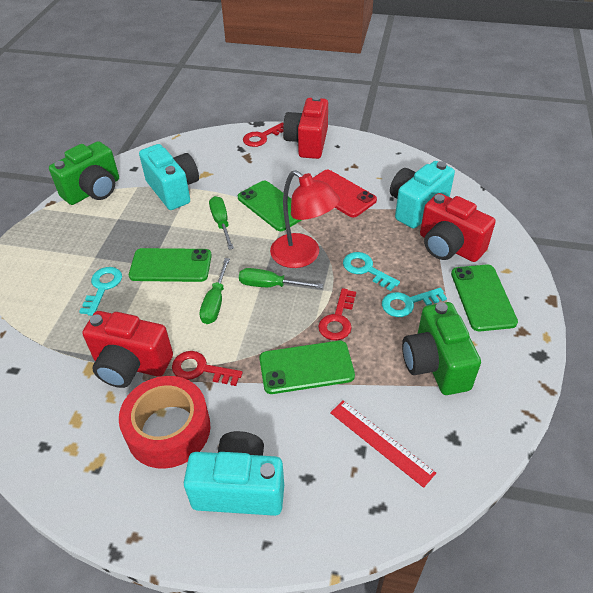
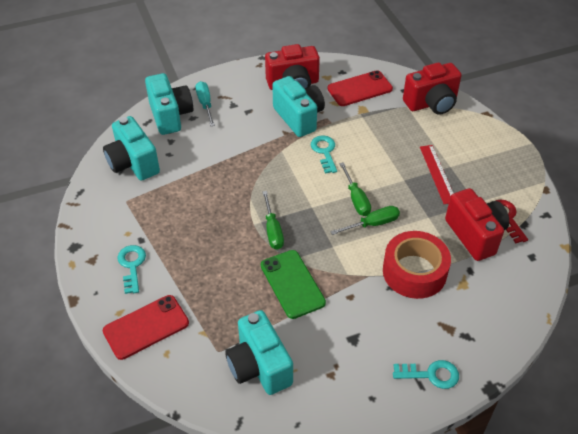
green camera: 2 -> 0
green phone: 4 -> 1
red key: 3 -> 1
red lamp: 1 -> 0
red phone: 1 -> 2
turquoise camera: 3 -> 4
turquoise screwdriver: 0 -> 1

